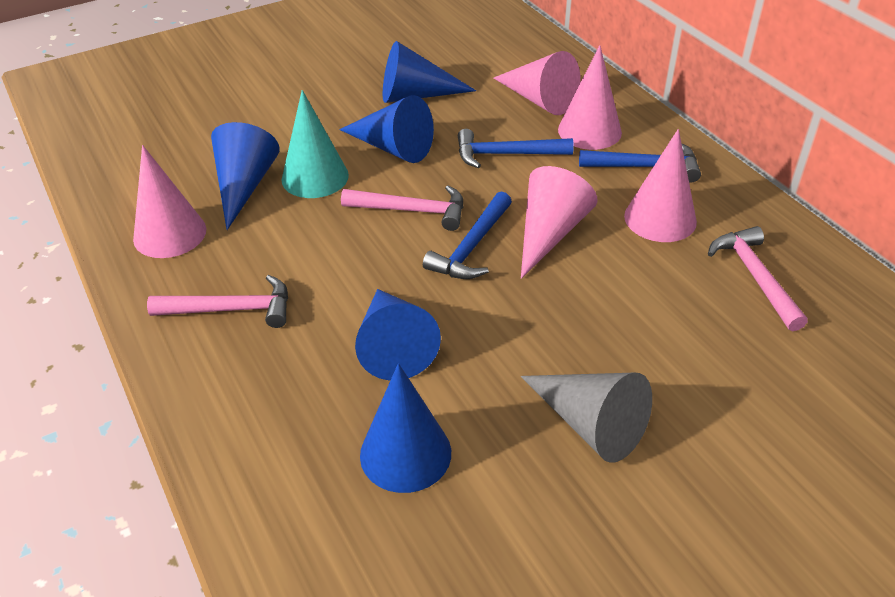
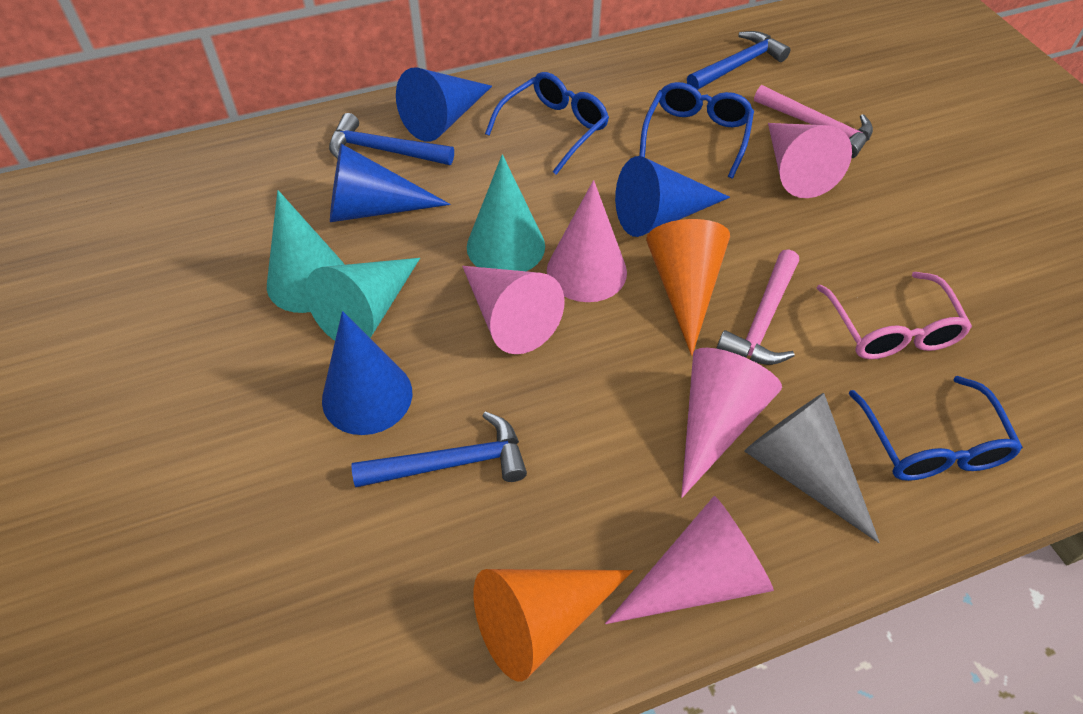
blue cone: 5 -> 4
blue glasses: 0 -> 3
orange cone: 0 -> 2
pink glasses: 0 -> 1
pink hammer: 3 -> 2
turquoise cone: 1 -> 3

